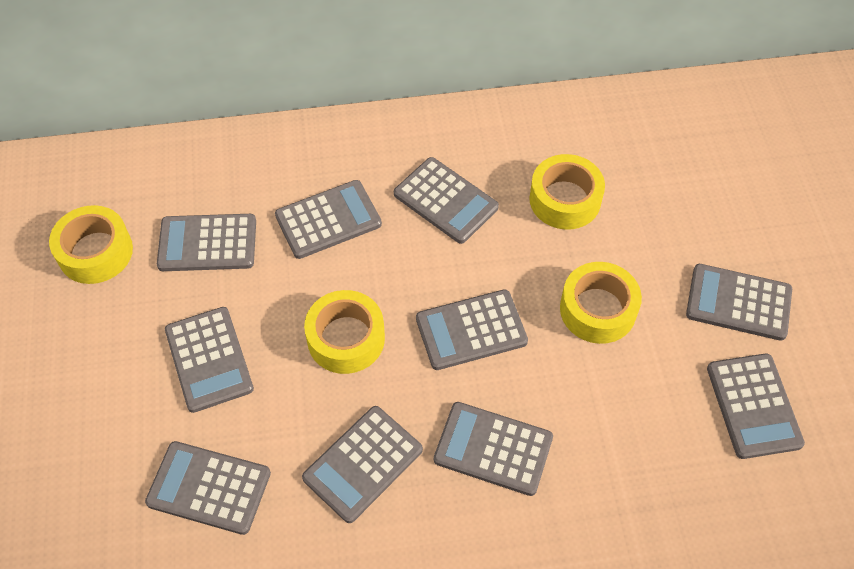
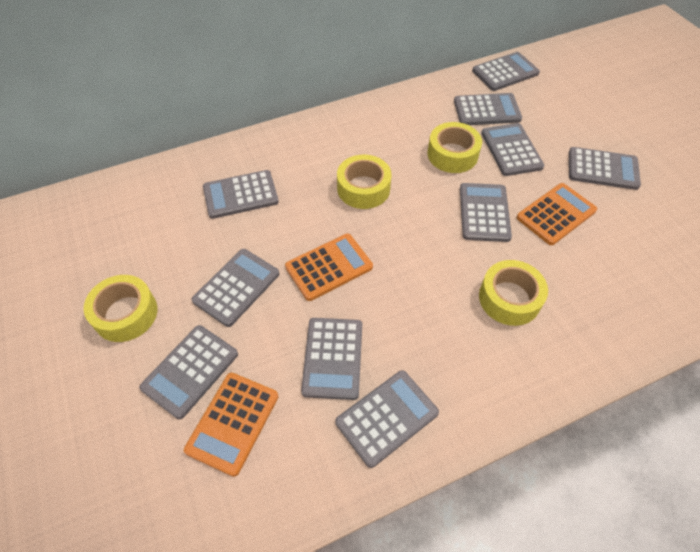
orange calculator: 0 -> 3

